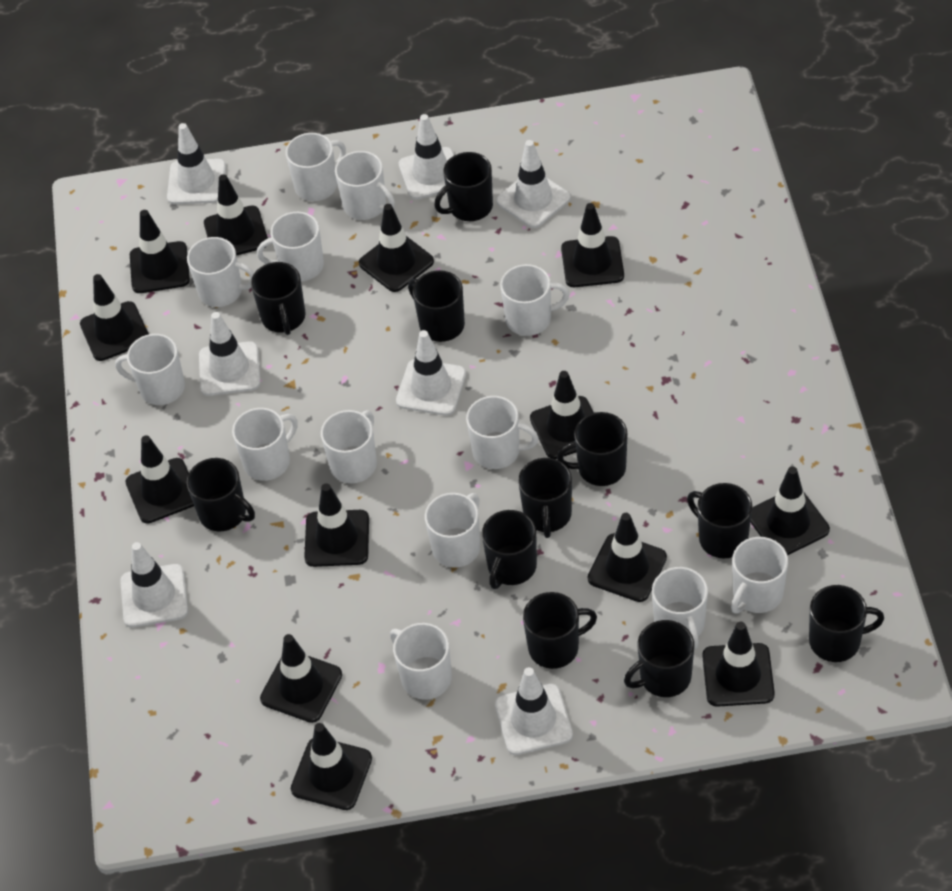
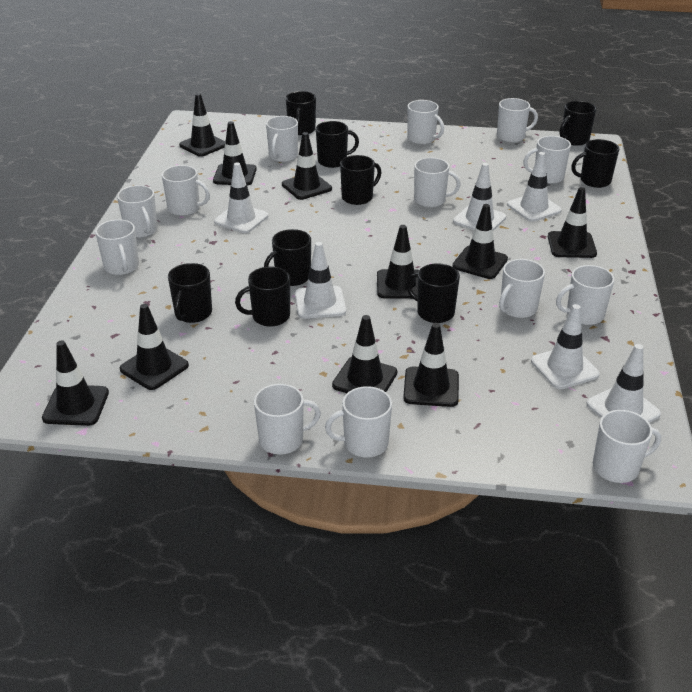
black mug: 11 -> 9
black traffic cone: 13 -> 10
white traffic cone: 7 -> 6

